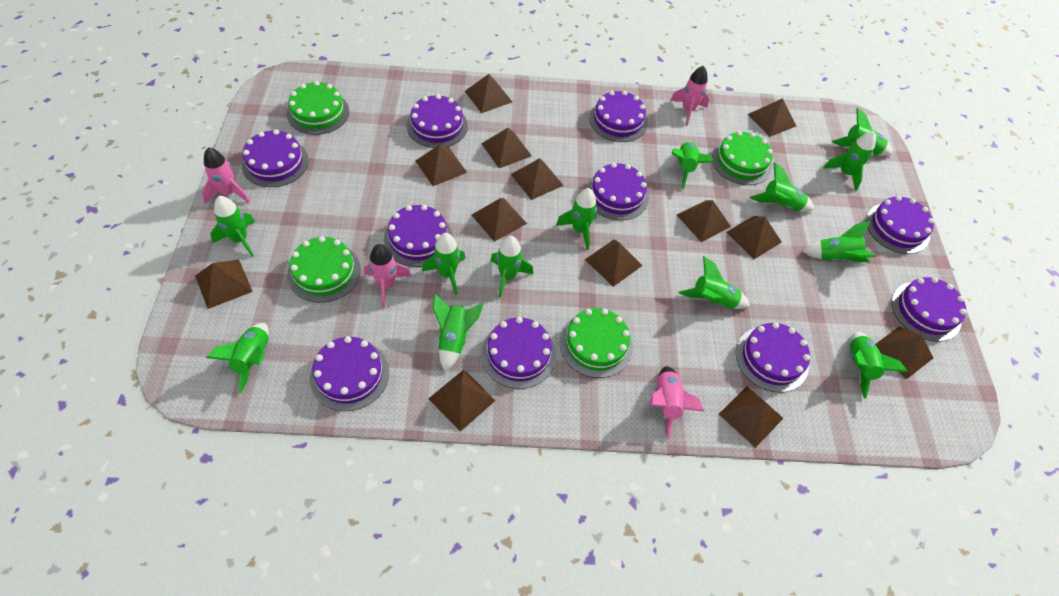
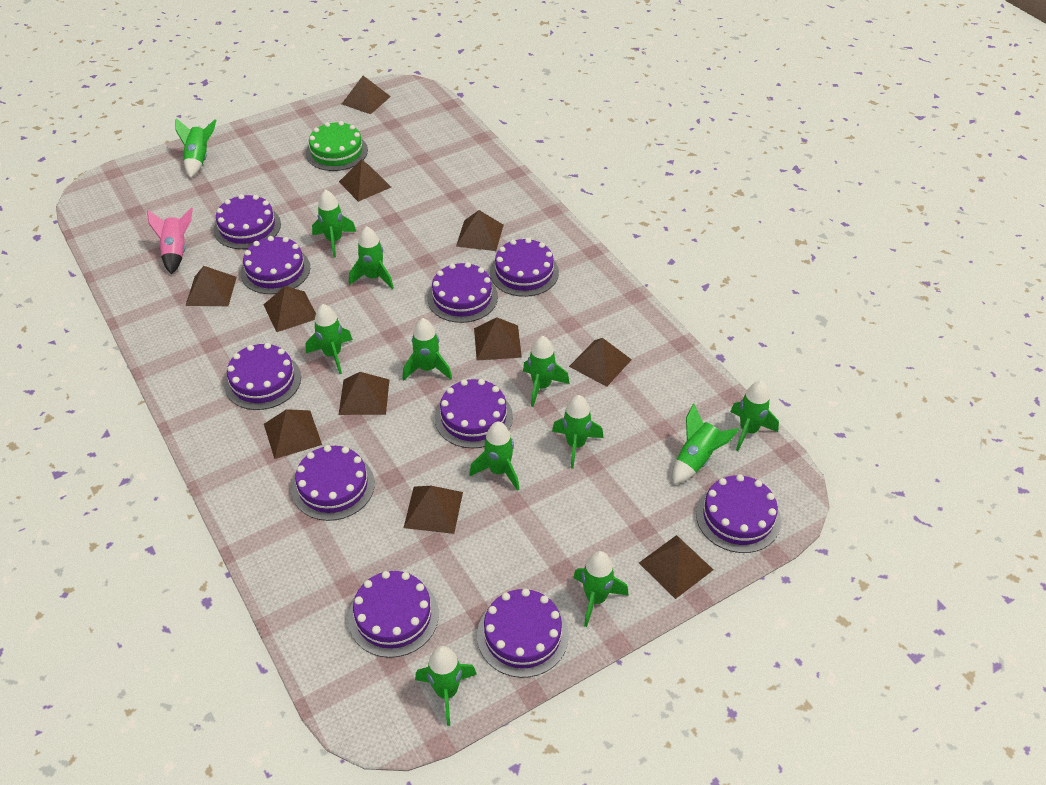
brown pyramid: 13 -> 11
green cake: 4 -> 1
green rocket: 13 -> 12
pink rocket: 4 -> 1

